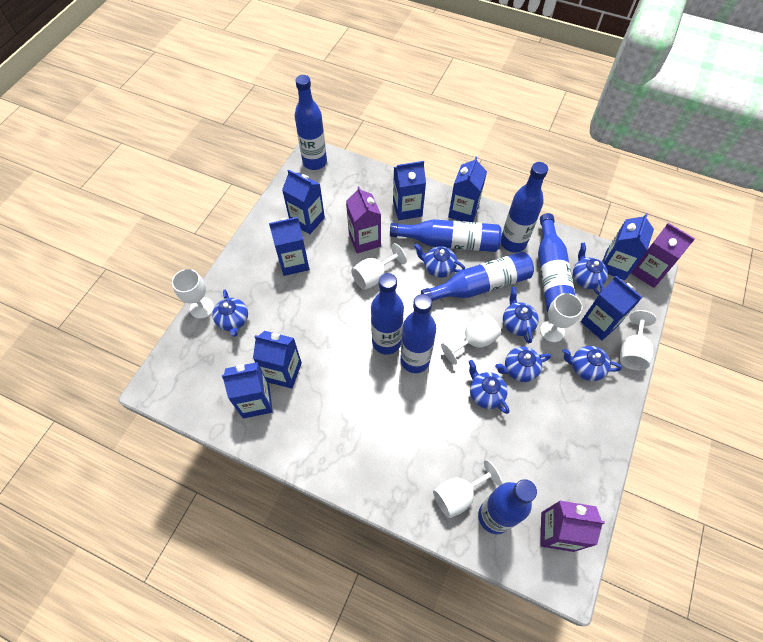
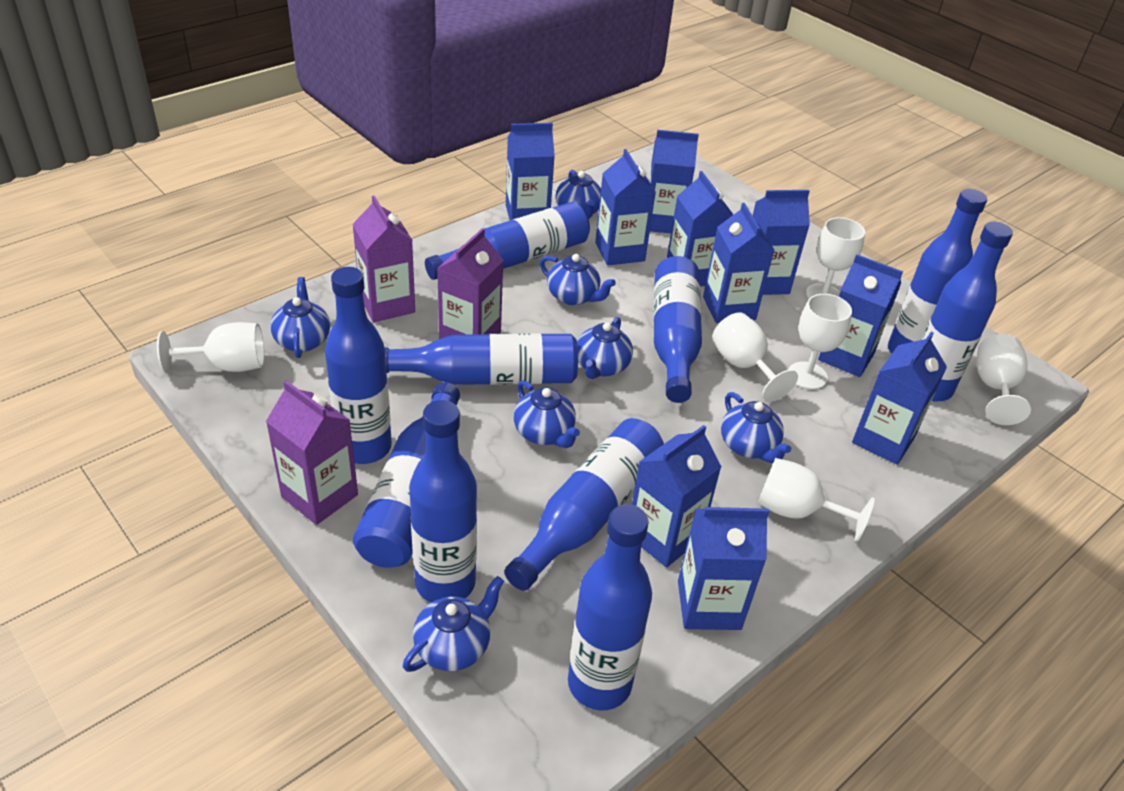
blue bottle: 8 -> 10
blue carton: 8 -> 10

